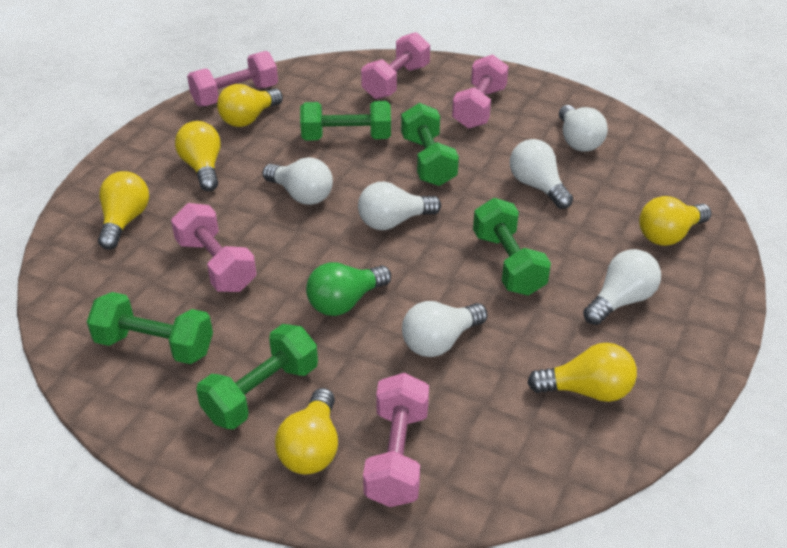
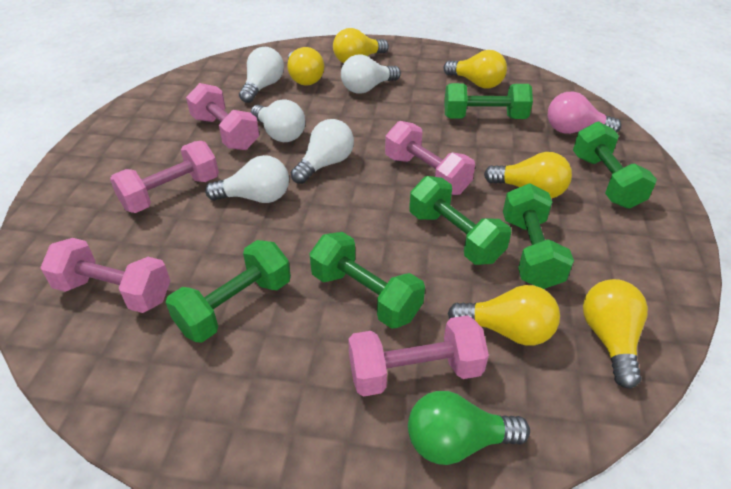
green dumbbell: 5 -> 6
pink light bulb: 0 -> 1
white light bulb: 6 -> 5

